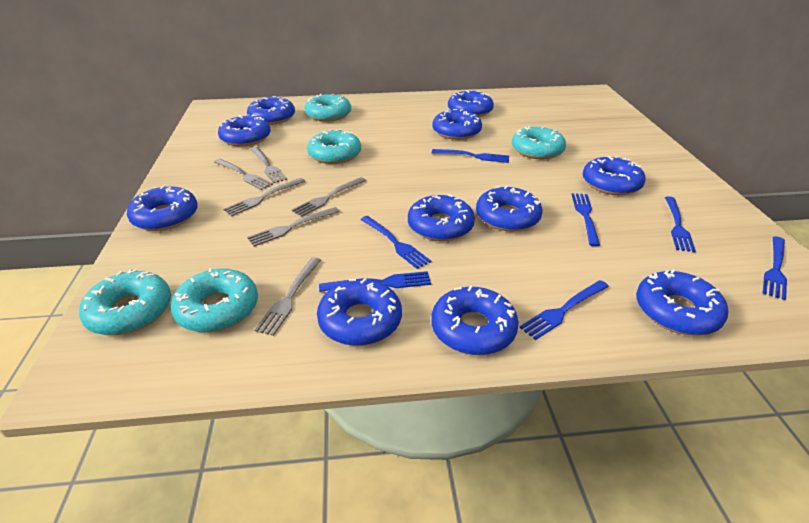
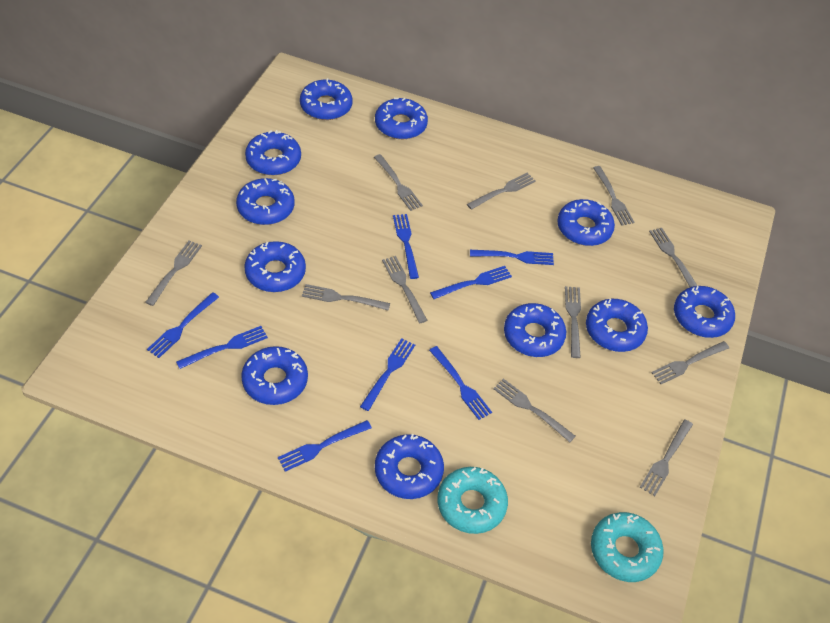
blue fork: 7 -> 8
grey fork: 6 -> 11
turquoise donut: 5 -> 2

